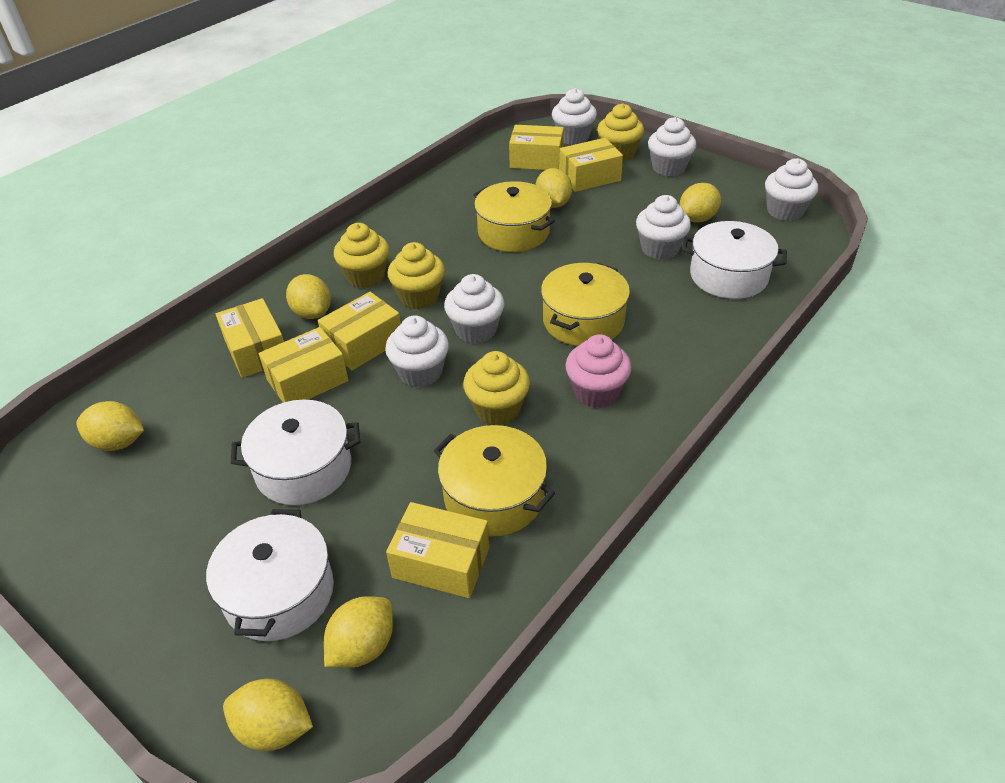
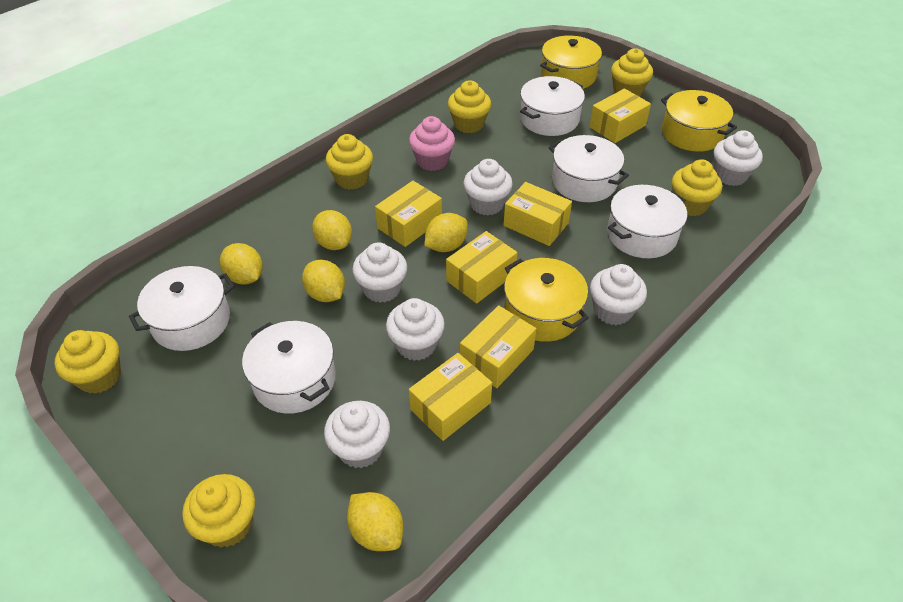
white pot: 3 -> 5
yellow cupcake: 4 -> 6
yellow lemon: 6 -> 5

